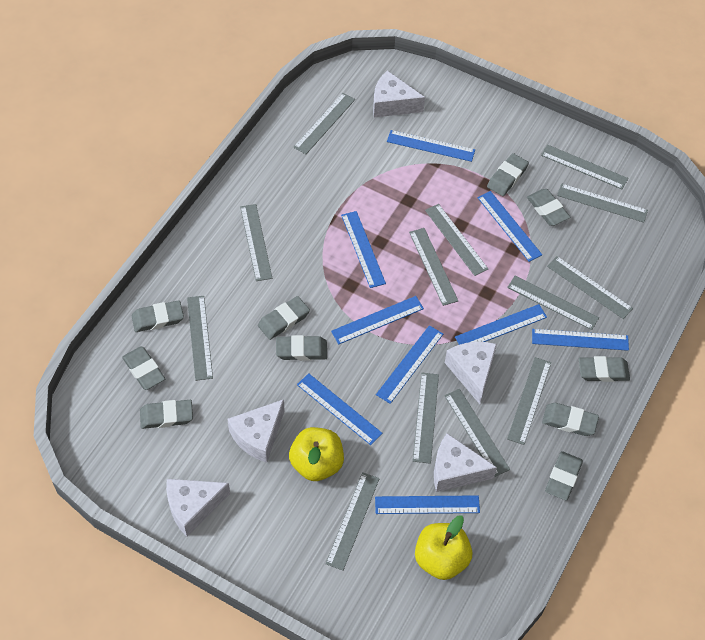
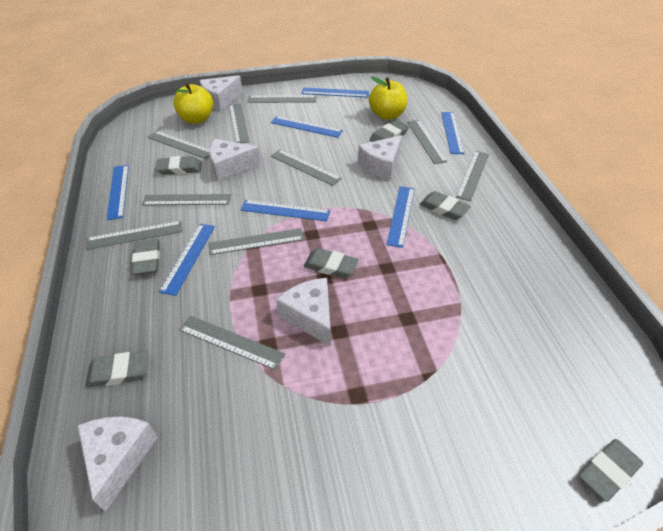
blue ruler: 9 -> 7
grey eraser: 10 -> 7
grey ruler: 13 -> 10

